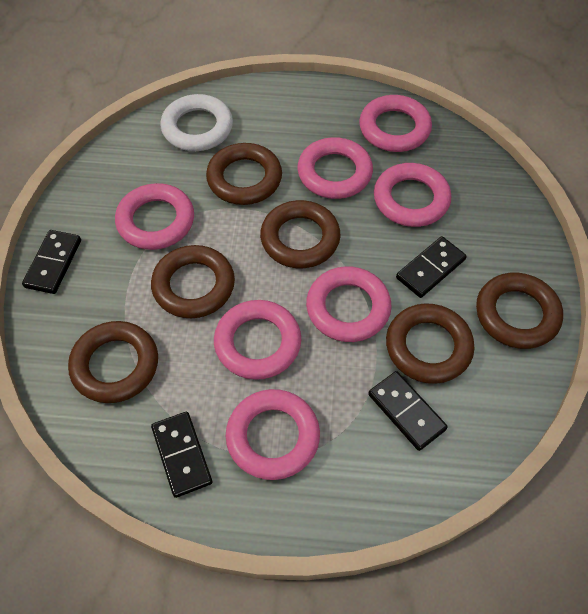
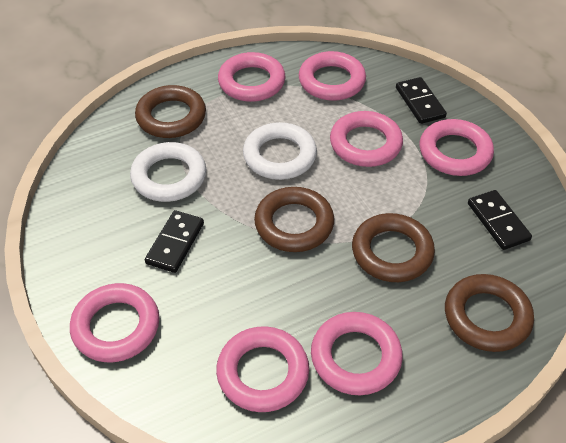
black domino: 4 -> 3
brown ring: 6 -> 4
white ring: 1 -> 2

